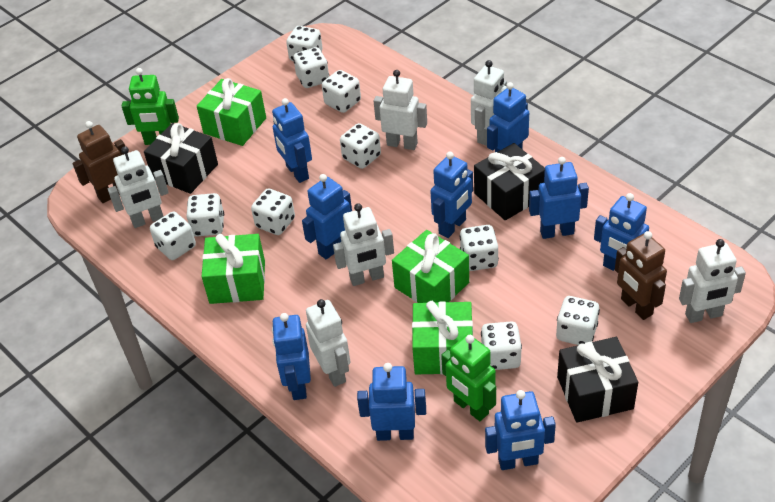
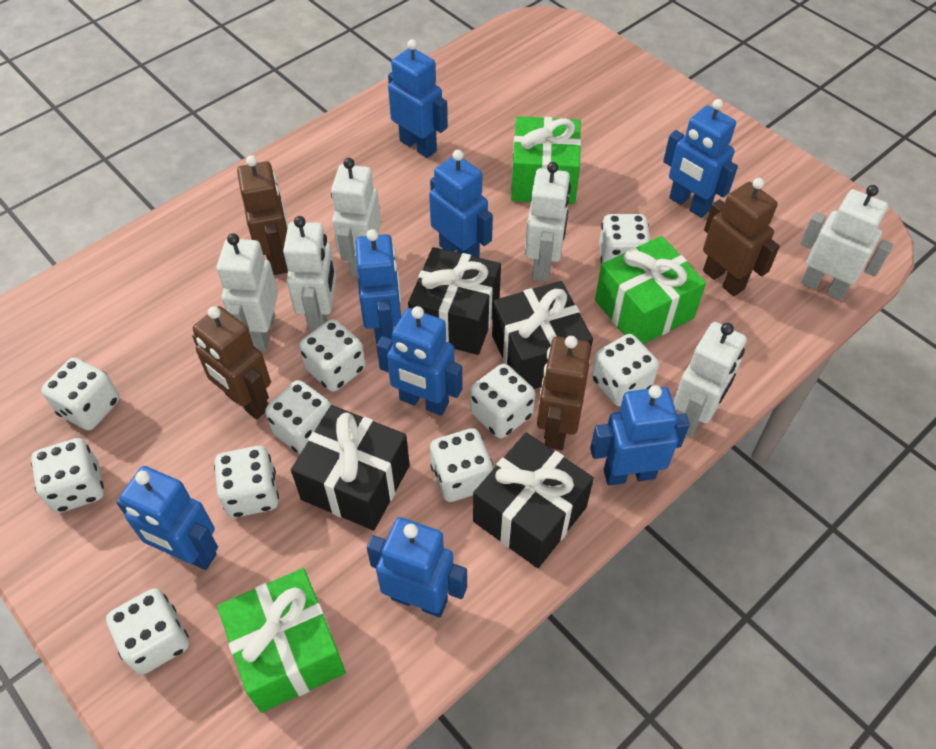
black gift: 3 -> 4
blue robot: 9 -> 8
brown robot: 2 -> 4
green gift: 4 -> 3
green robot: 2 -> 0

